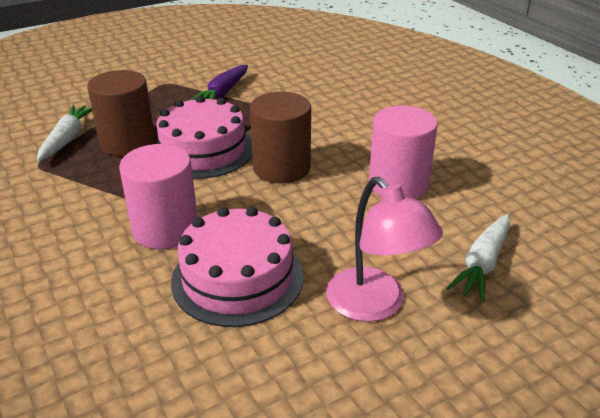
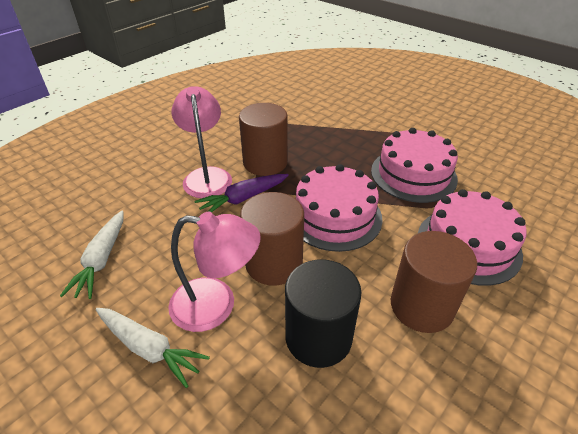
black cylinder: 0 -> 1
brown cylinder: 2 -> 3
pink cake: 2 -> 3
pink cylinder: 2 -> 0
pink lamp: 1 -> 2

